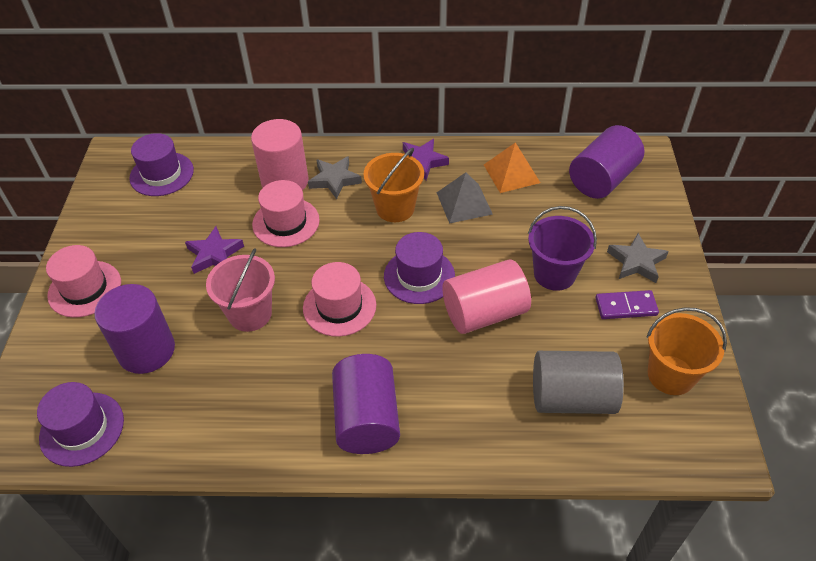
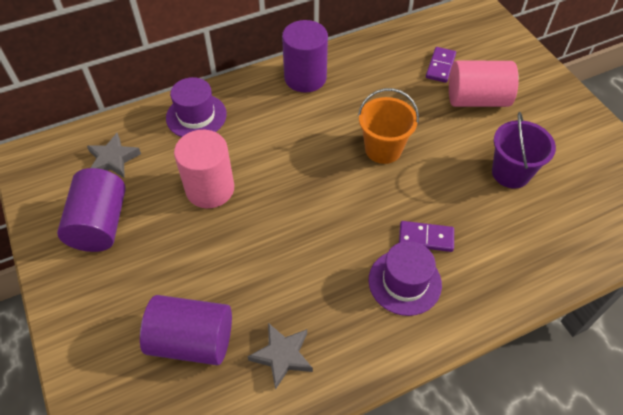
grey cylinder: 1 -> 0
grey pyramid: 1 -> 0
orange bucket: 2 -> 1
orange pyramid: 1 -> 0
pink bucket: 1 -> 0
pink hat: 3 -> 0
purple domino: 1 -> 2
purple hat: 3 -> 2
purple star: 2 -> 0

